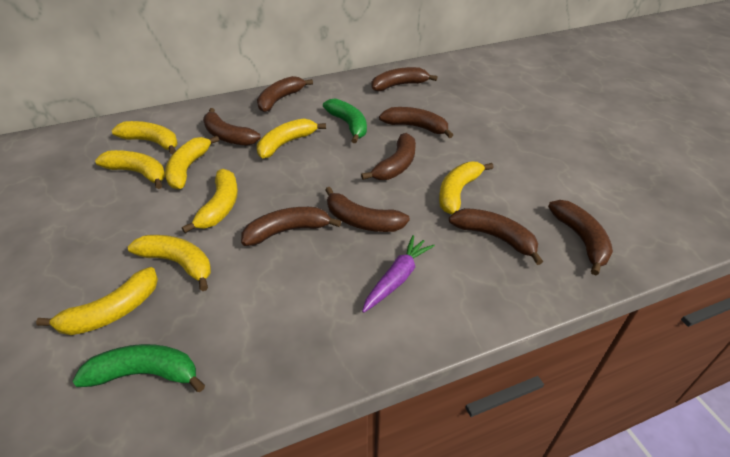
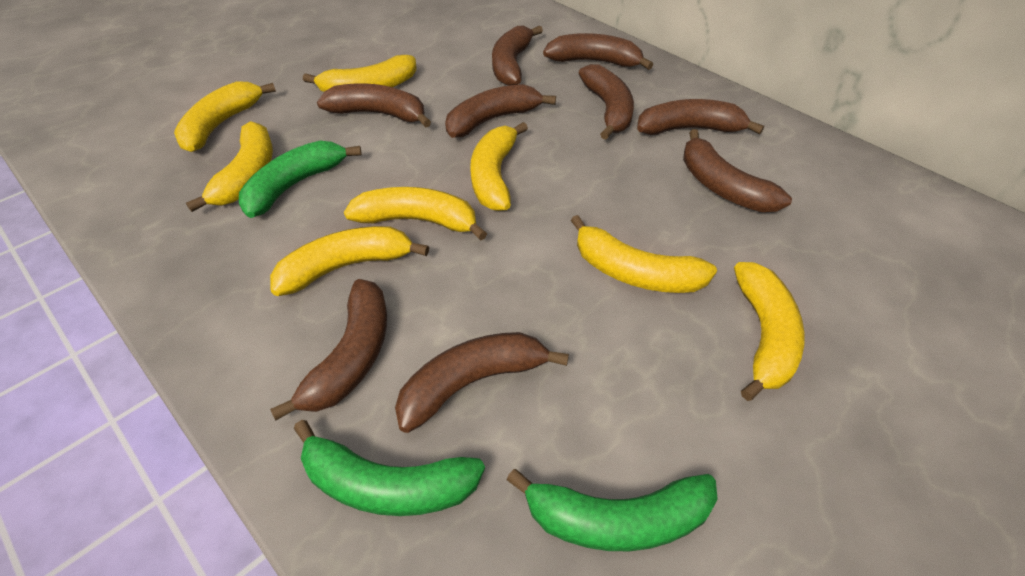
green banana: 2 -> 3
purple carrot: 1 -> 0

